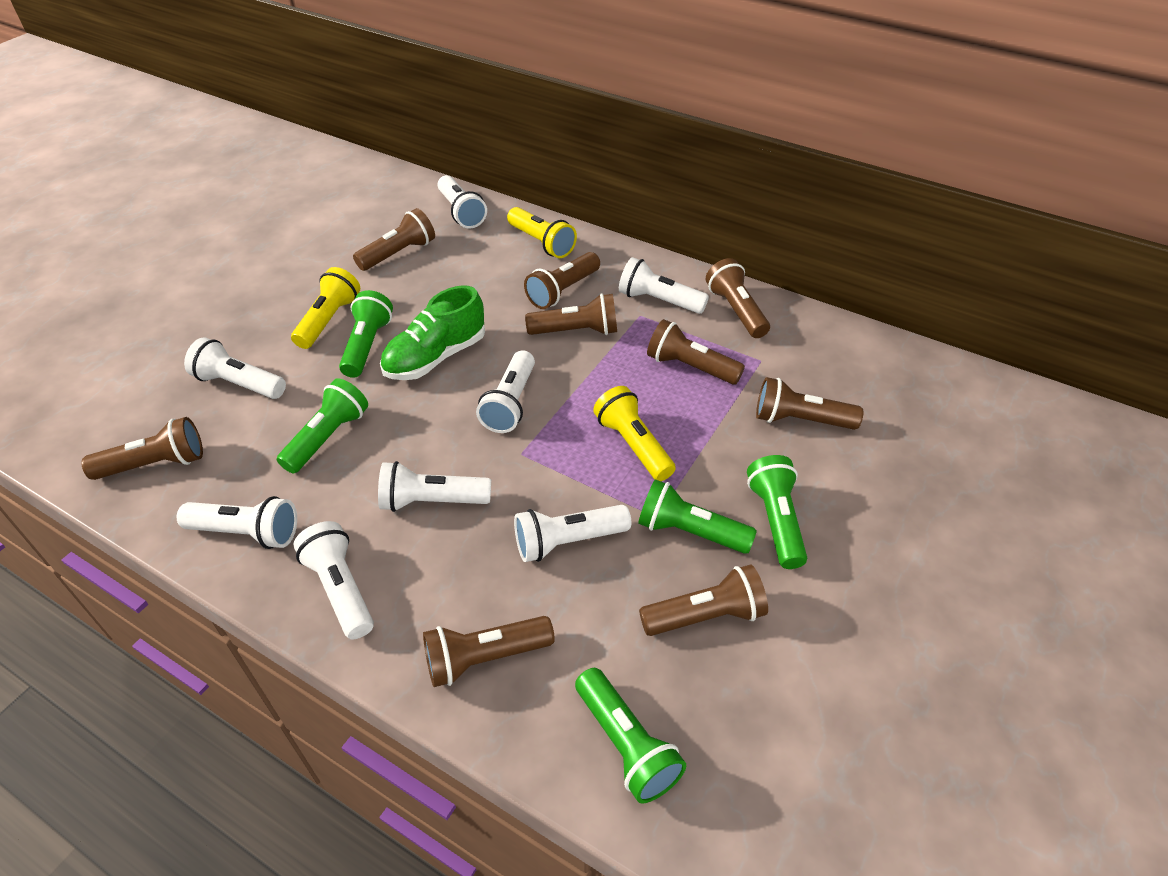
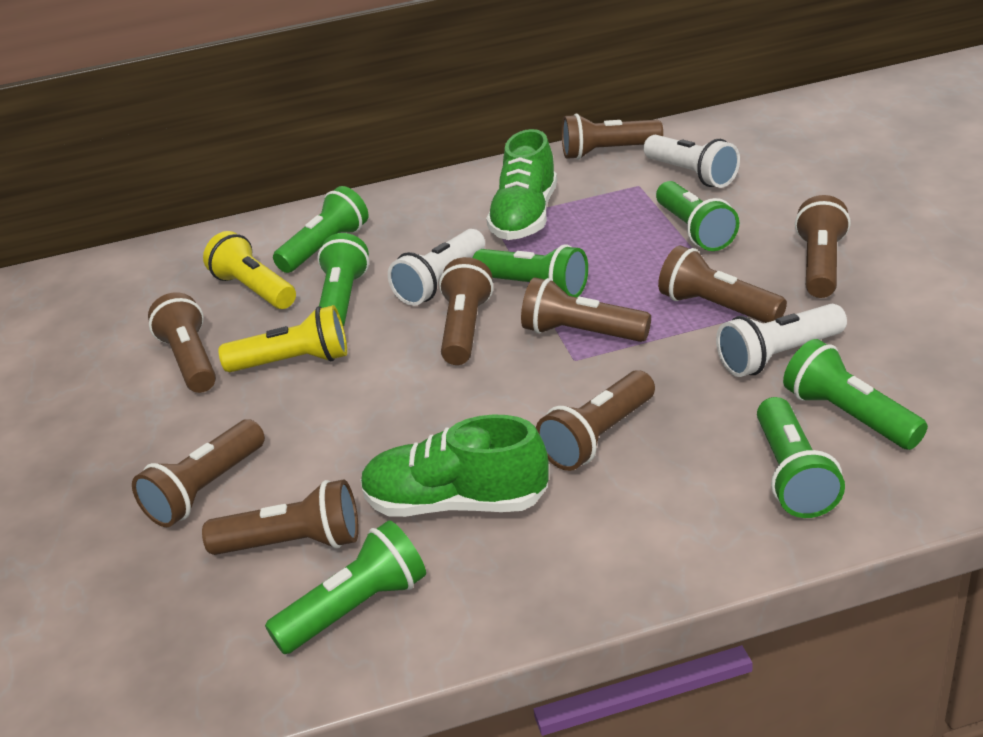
green flashlight: 5 -> 7
green shoe: 1 -> 2
white flashlight: 8 -> 3
yellow flashlight: 3 -> 2

